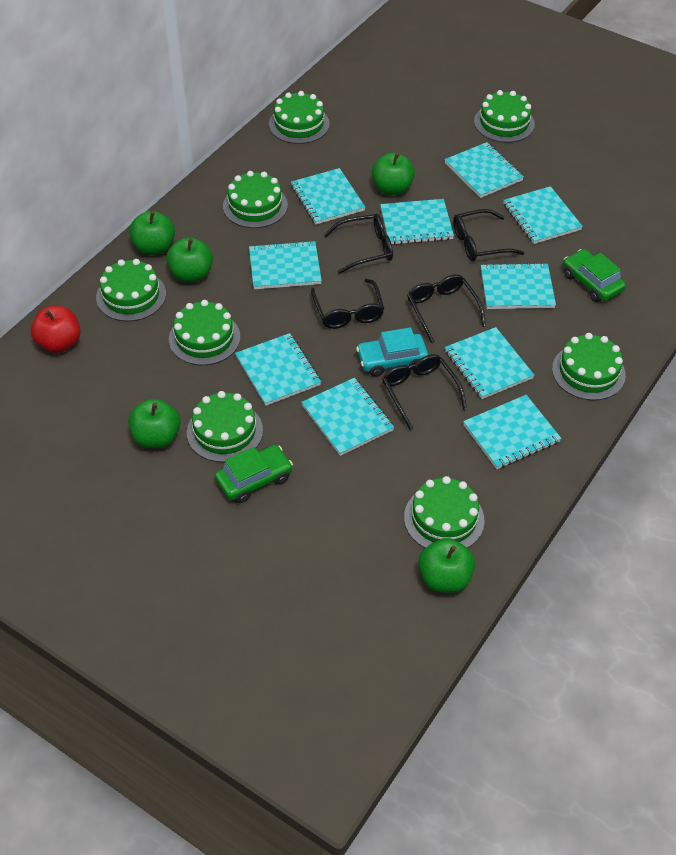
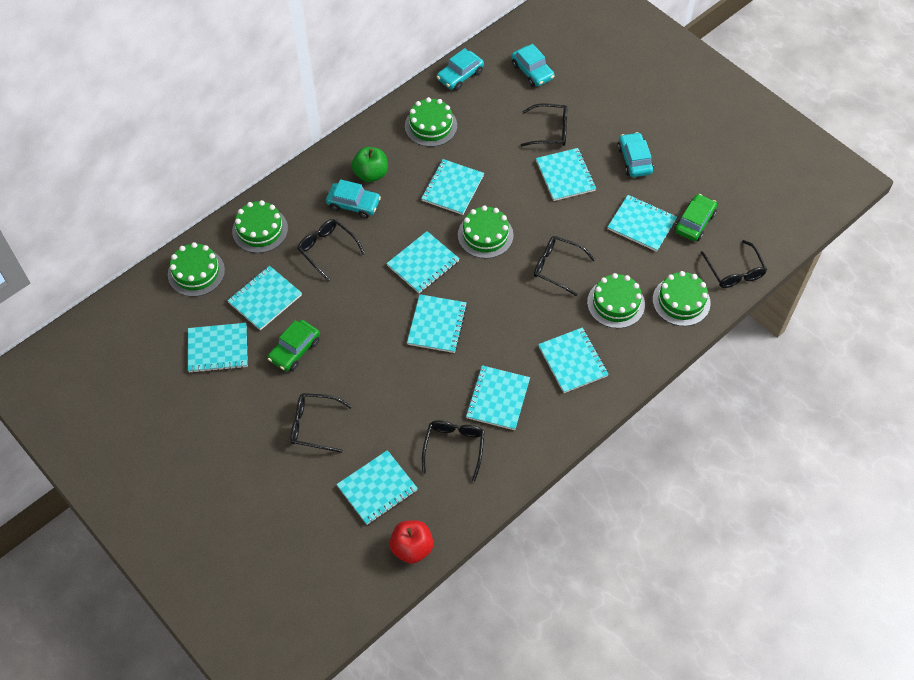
black glasses: 5 -> 6
green apple: 5 -> 1
green cake: 8 -> 6
turquoise car: 1 -> 4

